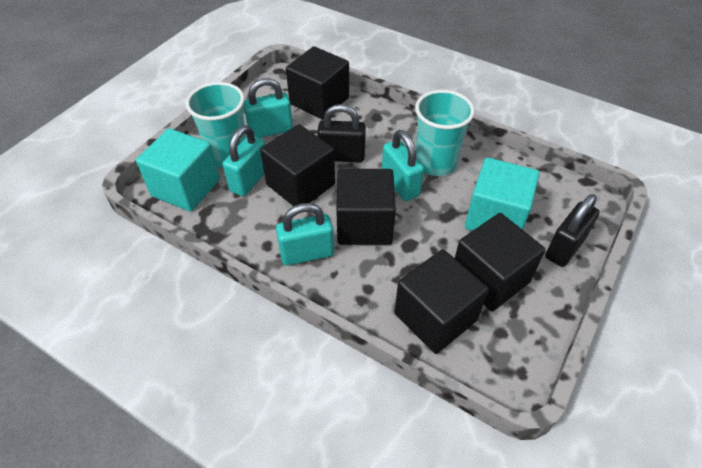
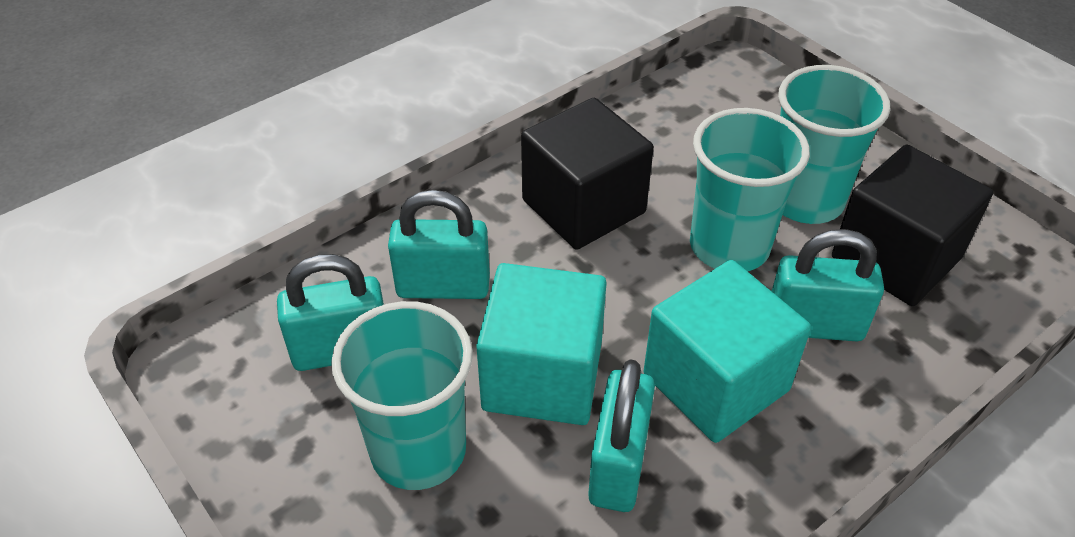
black cube: 5 -> 2
black padlock: 2 -> 0
turquoise cup: 2 -> 3

